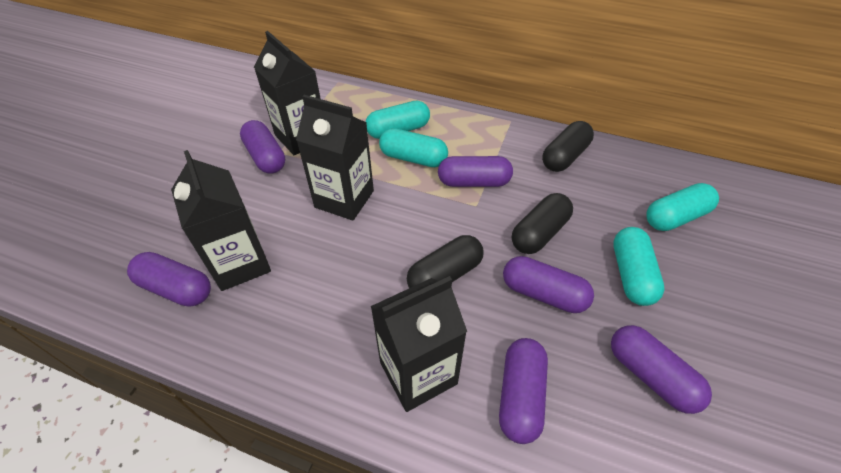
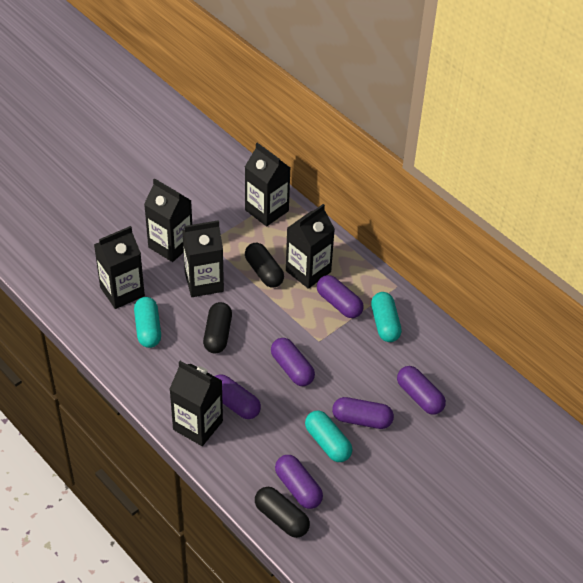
black carton: 4 -> 6
turquoise capsule: 4 -> 3

